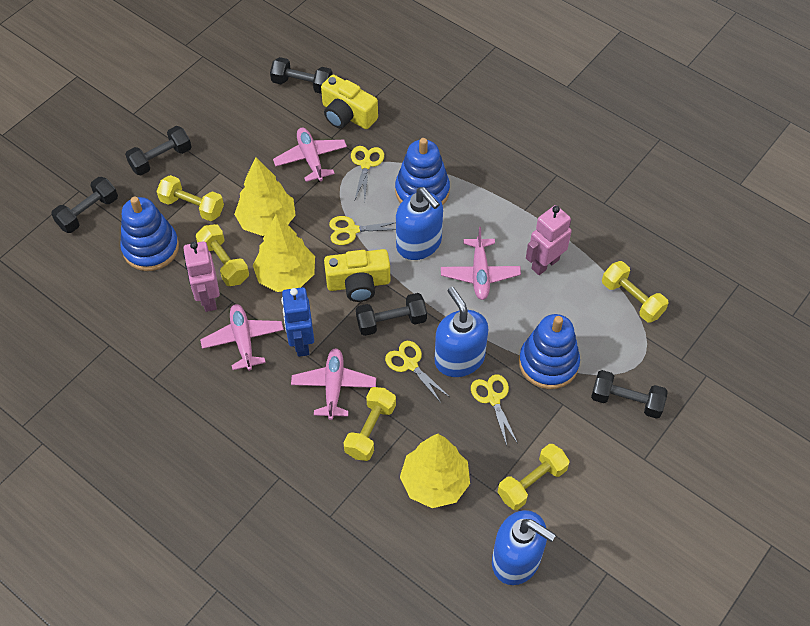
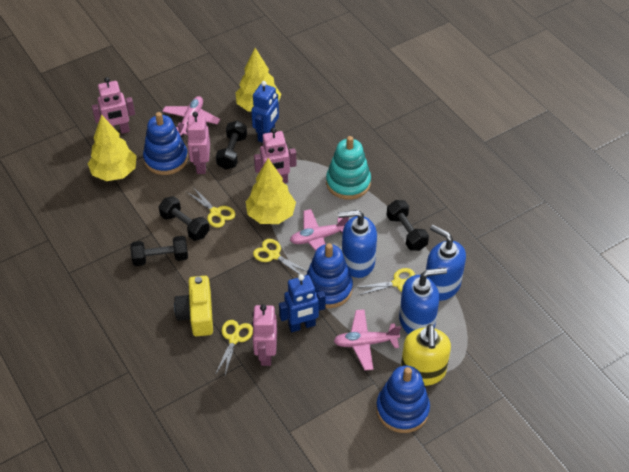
black dumbbell: 5 -> 4
blue robot: 1 -> 2
pink plane: 4 -> 3
pink robot: 2 -> 4
turquoise stacking toy: 0 -> 1
yellow camera: 2 -> 1
yellow dumbbell: 5 -> 0
yellow soap dispenser: 0 -> 1

